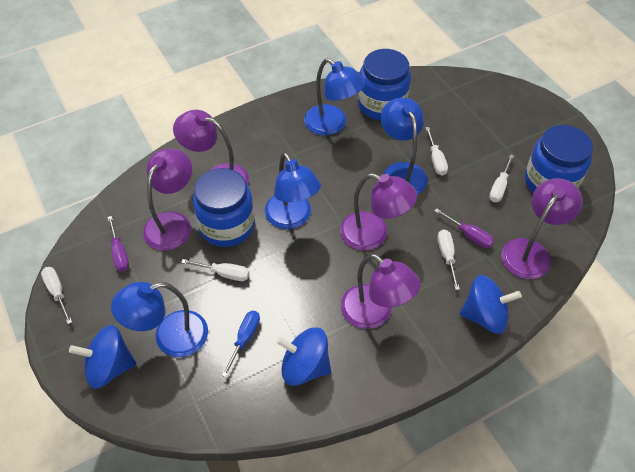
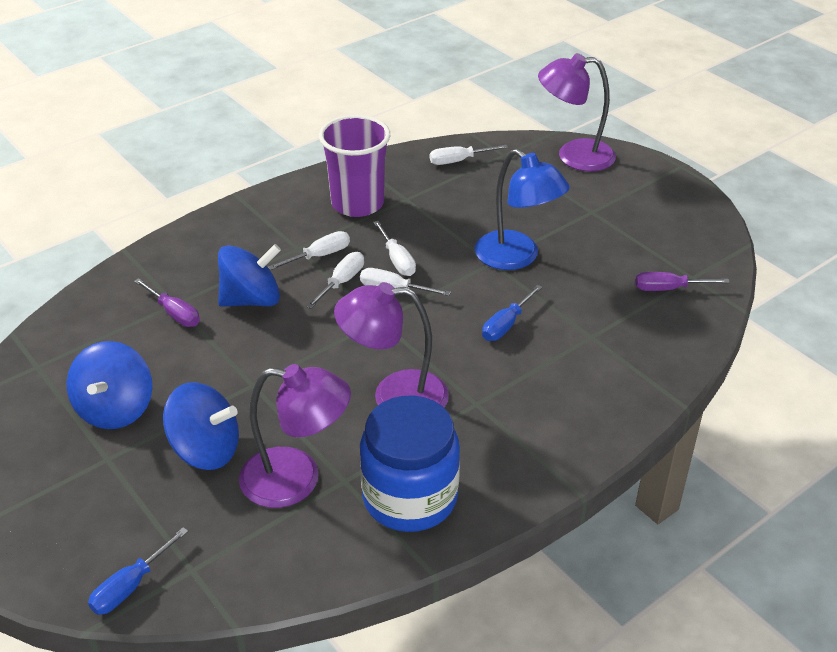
blue jar: 3 -> 1
blue lamp: 4 -> 1
blue screwdriver: 1 -> 2
purple cup: 0 -> 1
purple lamp: 5 -> 3

